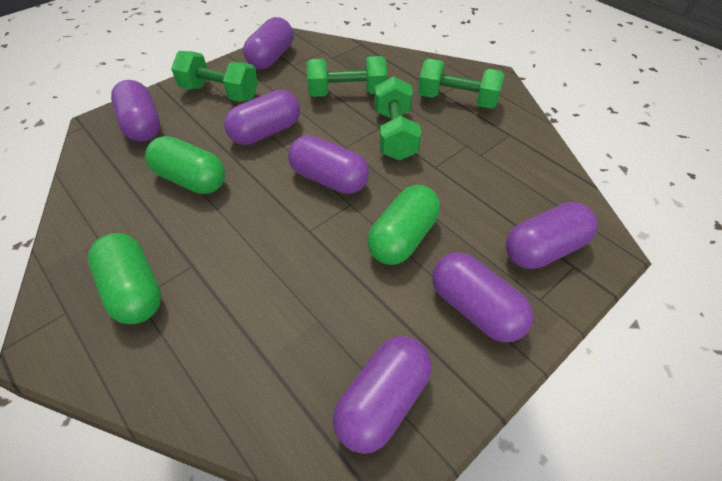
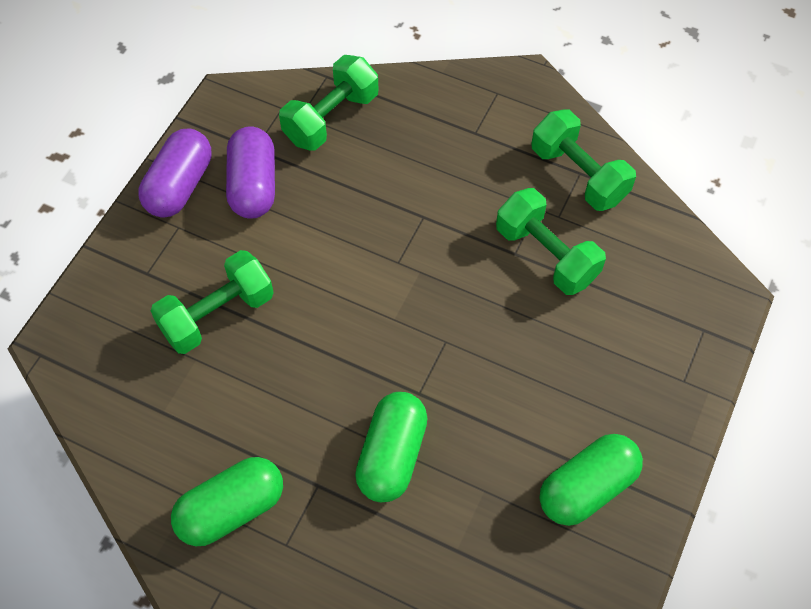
purple capsule: 7 -> 2

